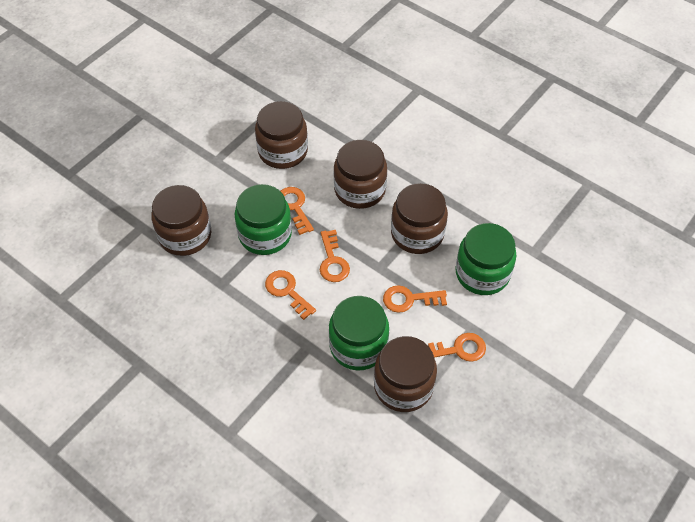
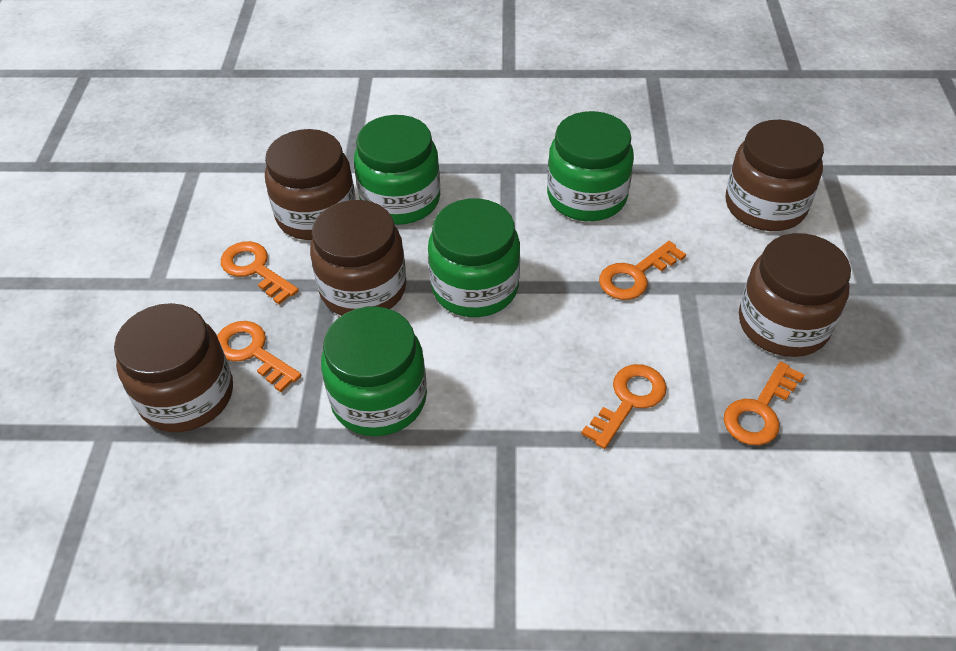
green jar: 3 -> 4

